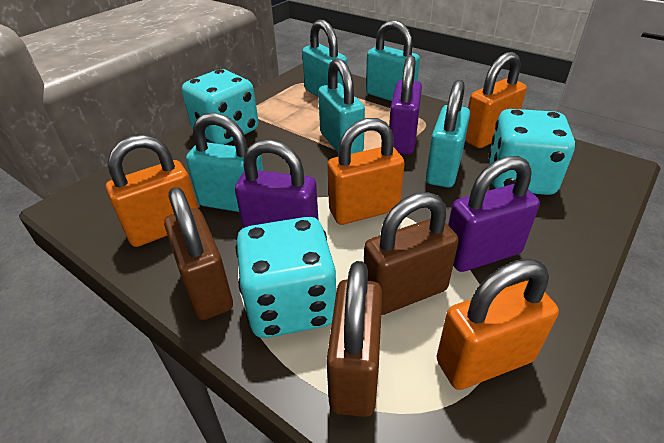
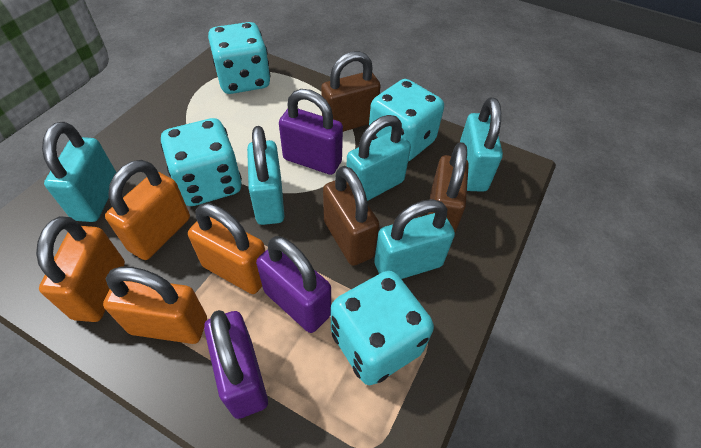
turquoise dice: 3 -> 4

